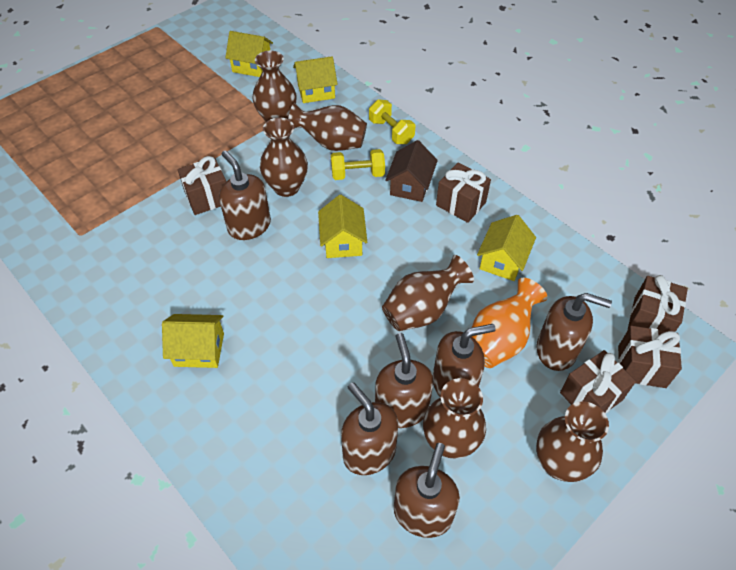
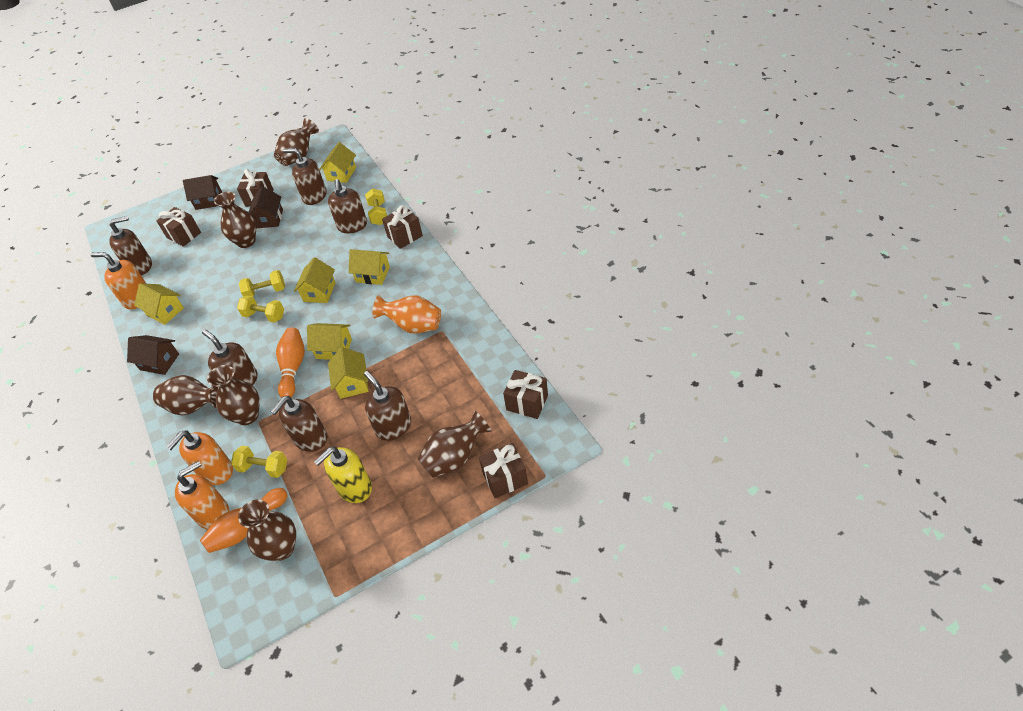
brown house: 1 -> 3
orange bowling pin: 0 -> 2
orange soap dispenser: 0 -> 3
yellow dumbbell: 2 -> 4
yellow house: 5 -> 6
yellow soap dispenser: 0 -> 1

